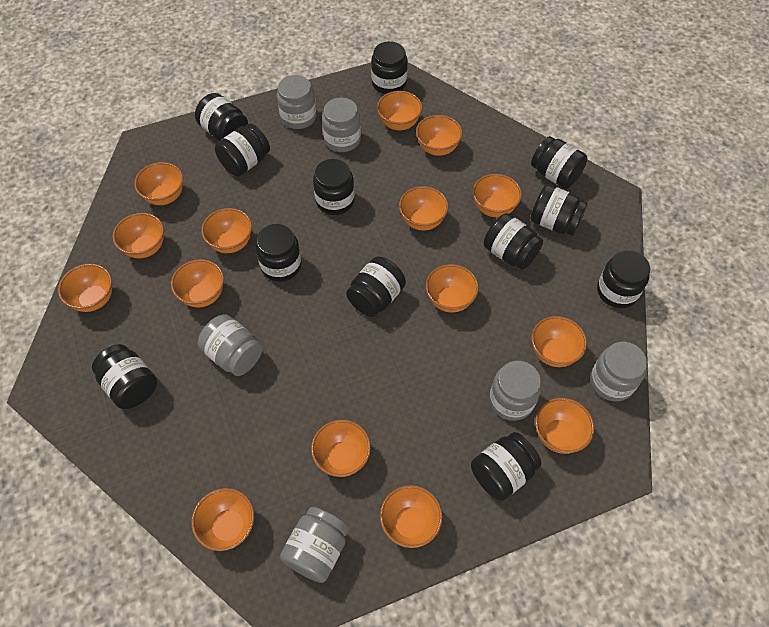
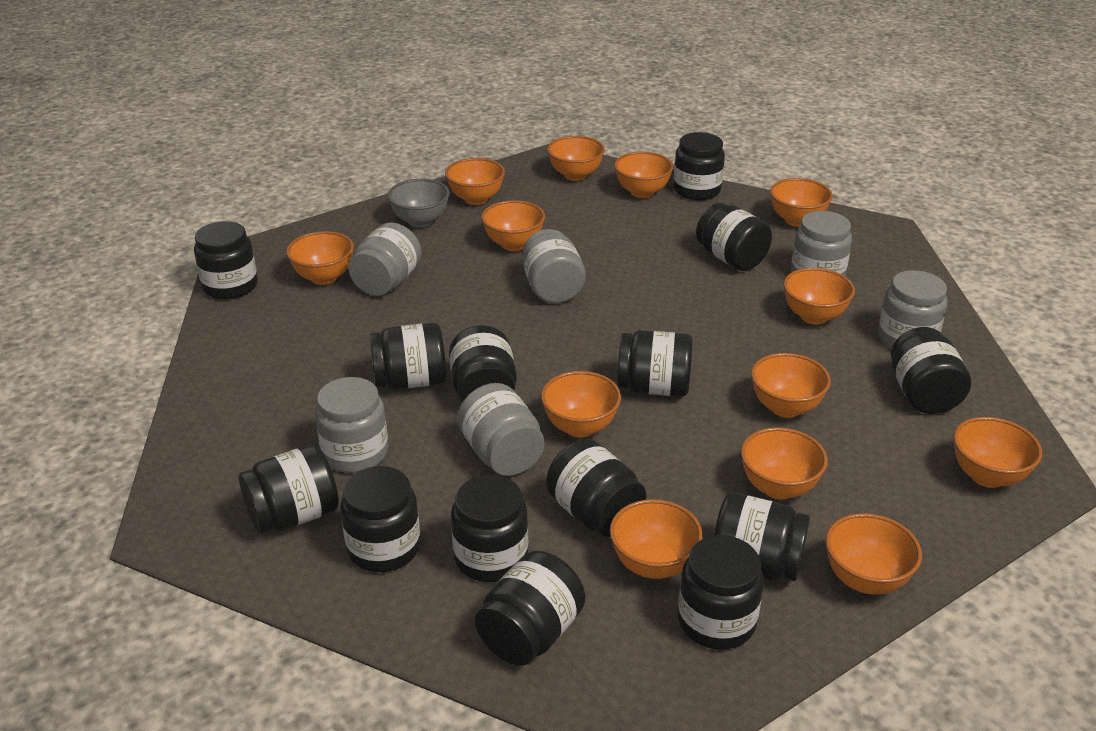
black jar: 12 -> 14
grey bowl: 0 -> 1
orange bowl: 15 -> 13

